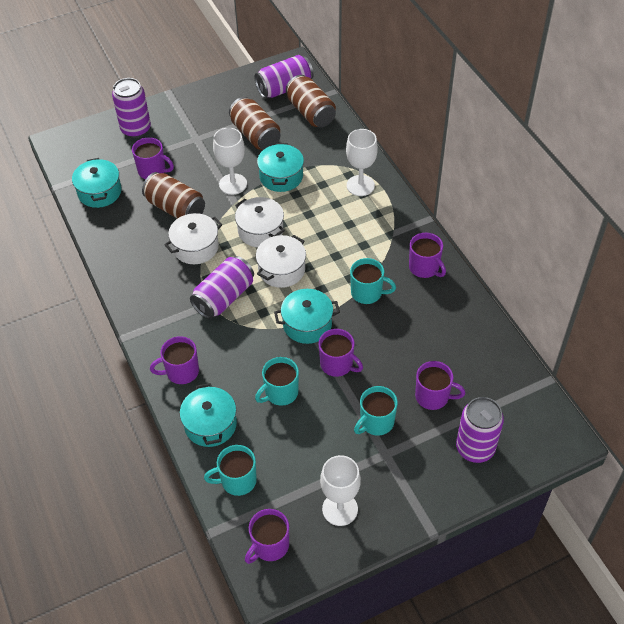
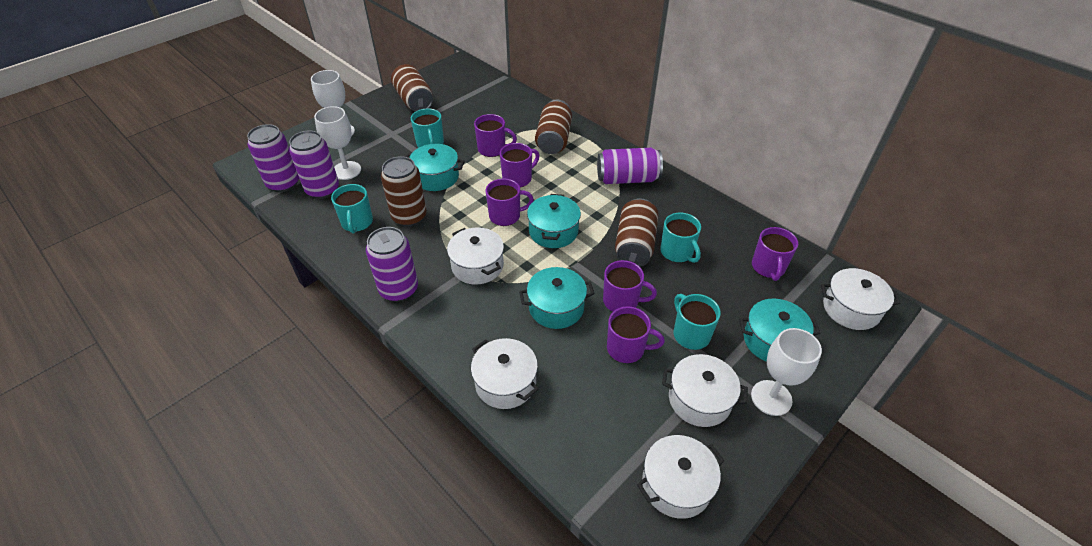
brown can: 3 -> 4
white pot: 3 -> 5

